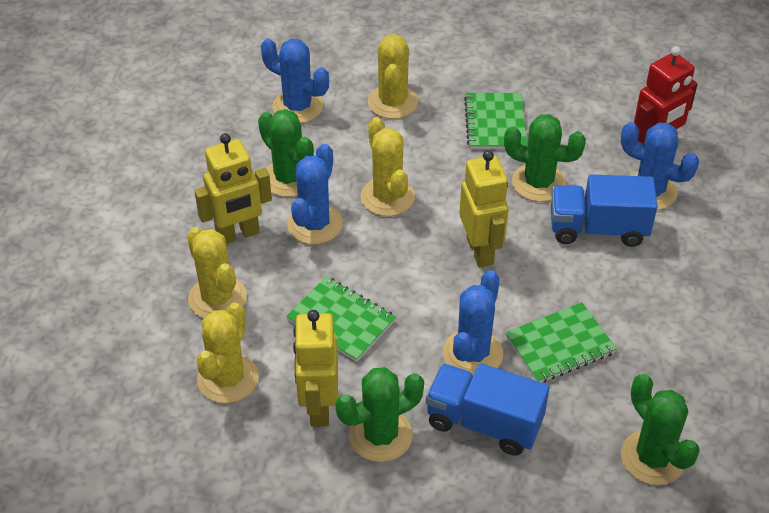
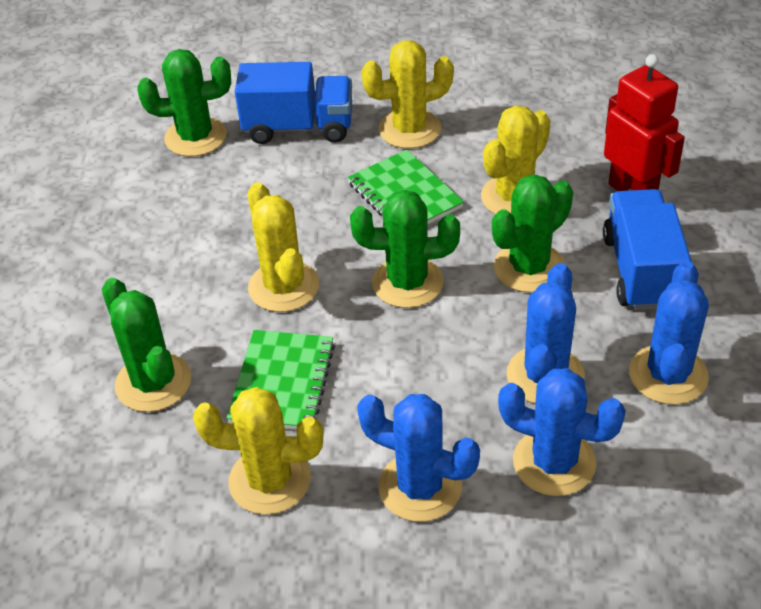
green notebook: 3 -> 2
yellow robot: 3 -> 0

